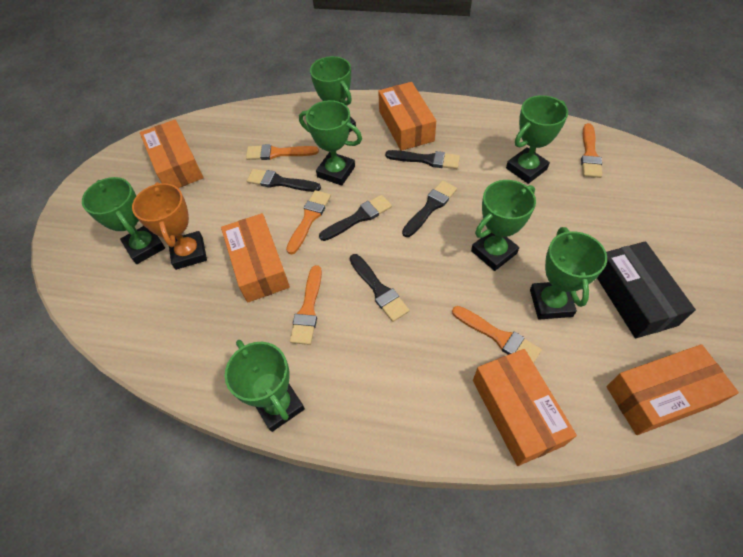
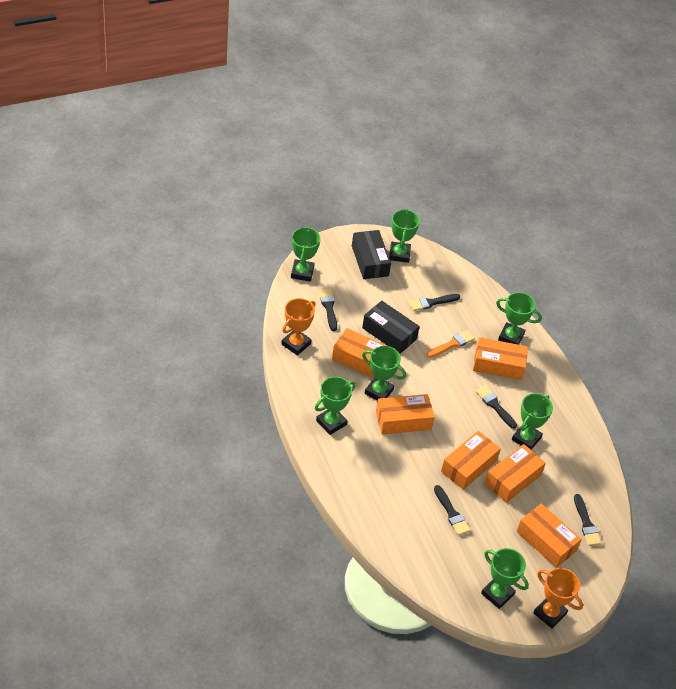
black box: 1 -> 2
orange box: 5 -> 6
orange brush: 5 -> 1
orange trophy: 1 -> 2

